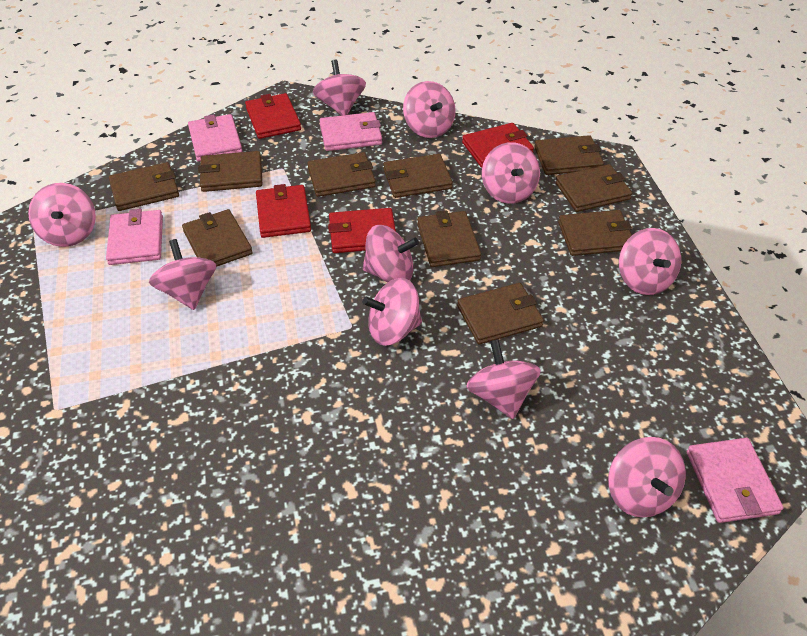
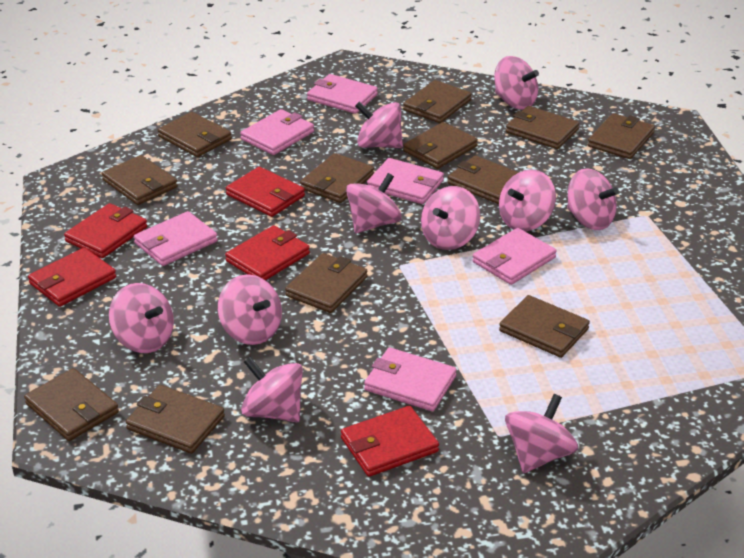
brown wallet: 10 -> 12
pink wallet: 4 -> 6
red wallet: 4 -> 5

